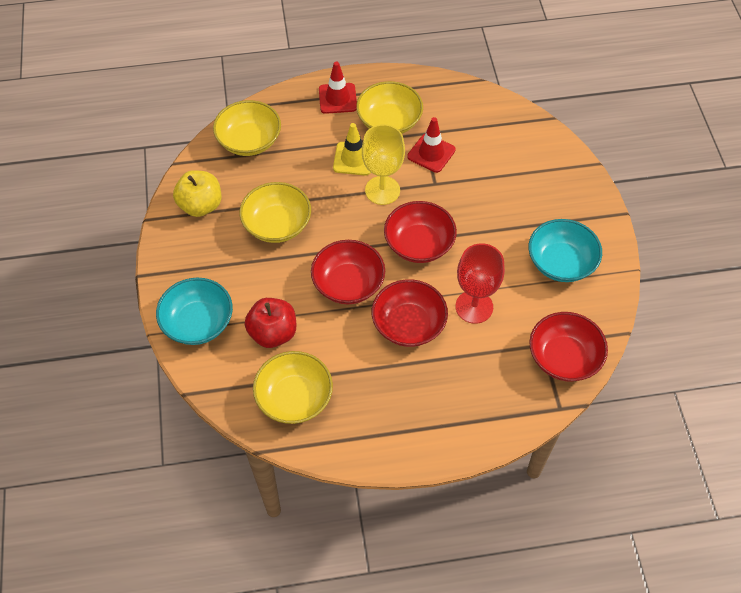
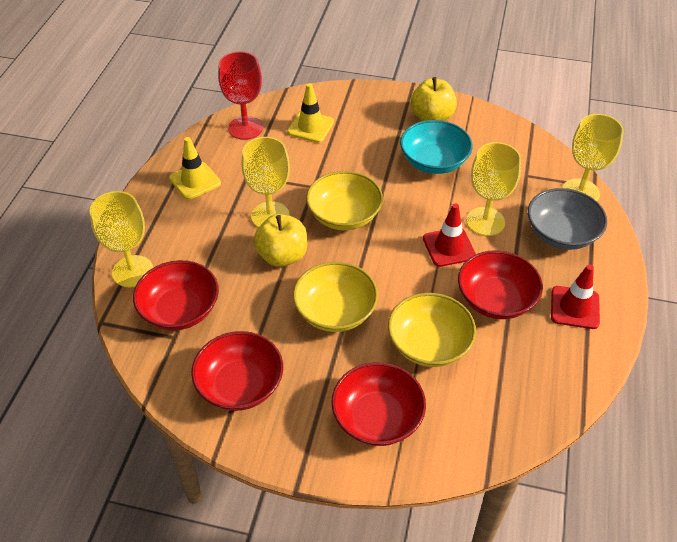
grey bowl: 0 -> 1
red apple: 1 -> 0
turquoise bowl: 2 -> 1
yellow apple: 1 -> 2
yellow bowl: 4 -> 3
yellow goblet: 1 -> 4
yellow traffic cone: 1 -> 2

